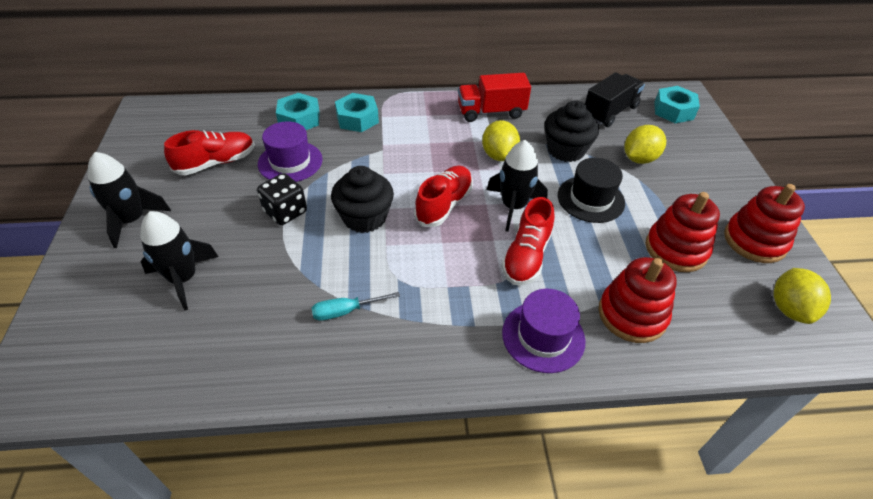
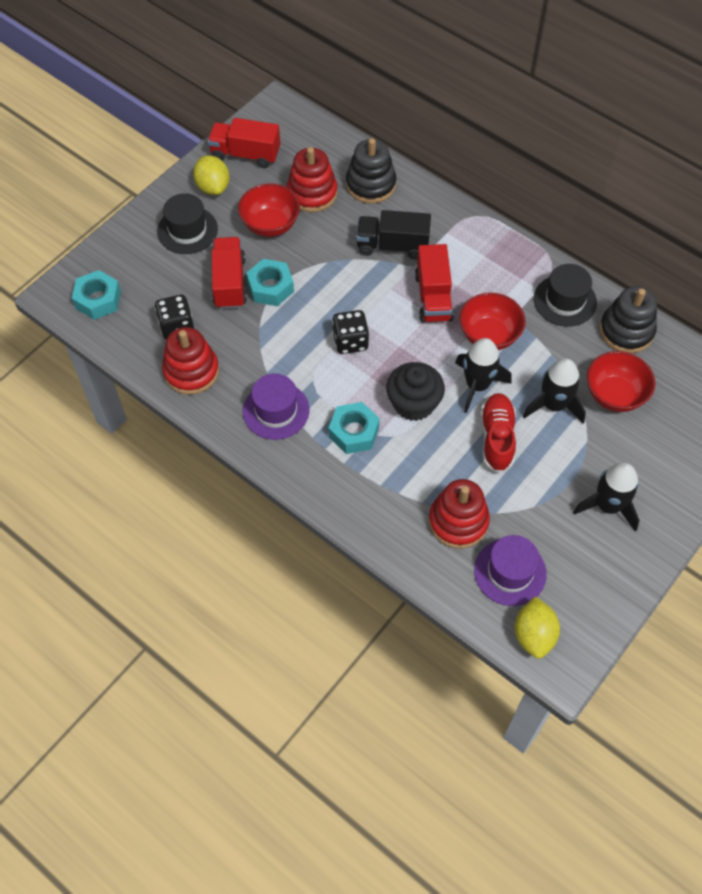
black cupcake: 2 -> 1
black dice: 1 -> 2
black hat: 1 -> 2
black stacking toy: 0 -> 2
red bowl: 0 -> 3
red shoe: 3 -> 1
red truck: 1 -> 3
turquoise screwdriver: 1 -> 0
yellow lemon: 3 -> 2

